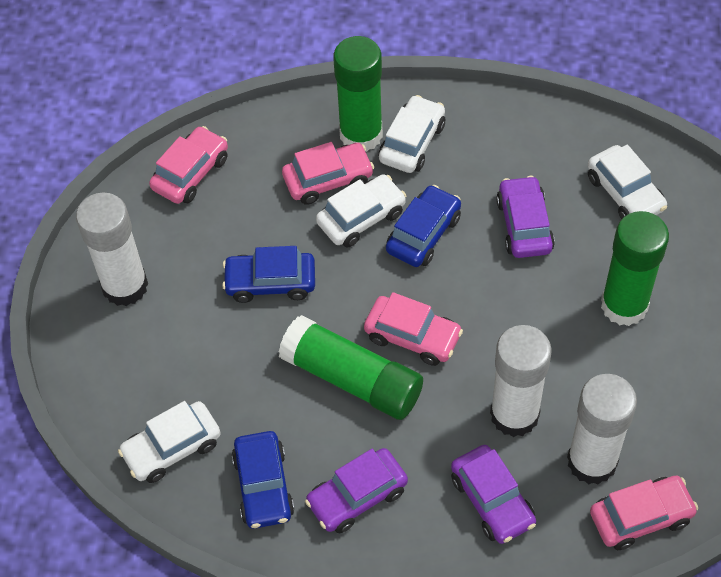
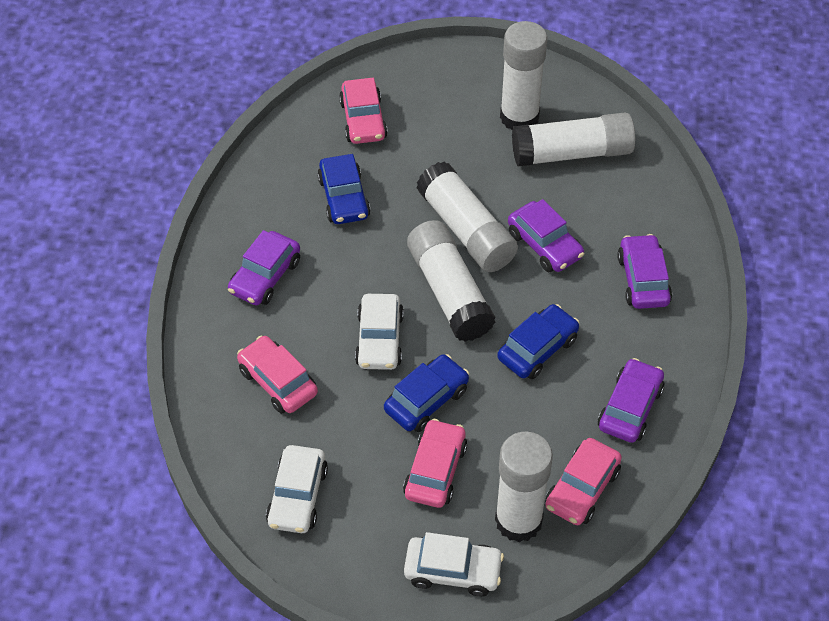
green glue stick: 3 -> 0
purple car: 3 -> 4
white car: 4 -> 3
white glue stick: 3 -> 5

